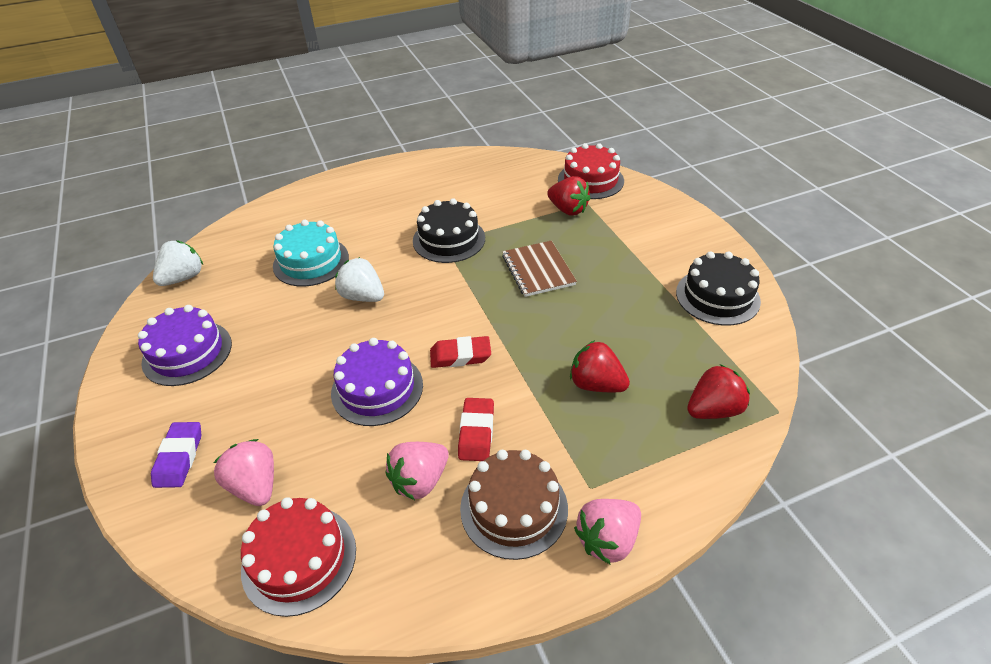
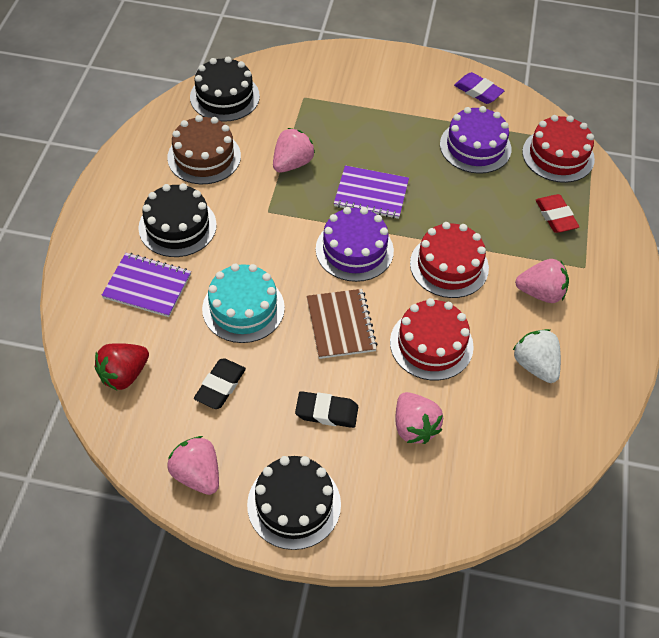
black cake: 2 -> 3
black eraser: 0 -> 2
pink strawberry: 3 -> 4
purple notebook: 0 -> 2
red cake: 2 -> 3
red eraser: 2 -> 1
red strawberry: 3 -> 1
white strawberry: 2 -> 1

